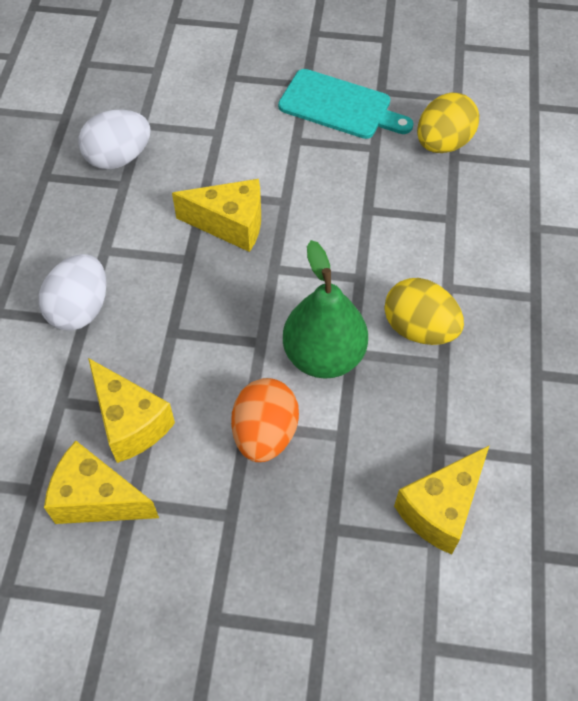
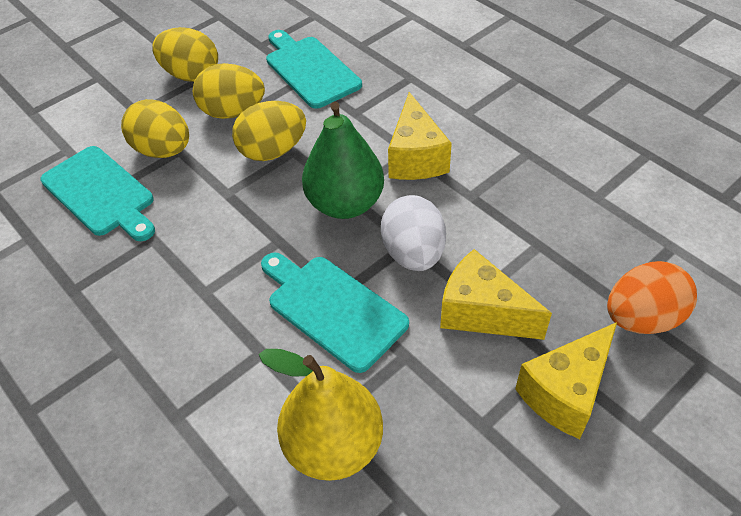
turquoise cutting board: 1 -> 3
white egg: 2 -> 1
yellow cheese: 4 -> 3
yellow egg: 2 -> 4
yellow pear: 0 -> 1

